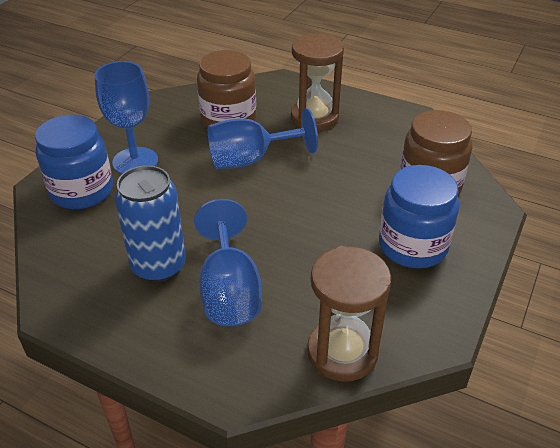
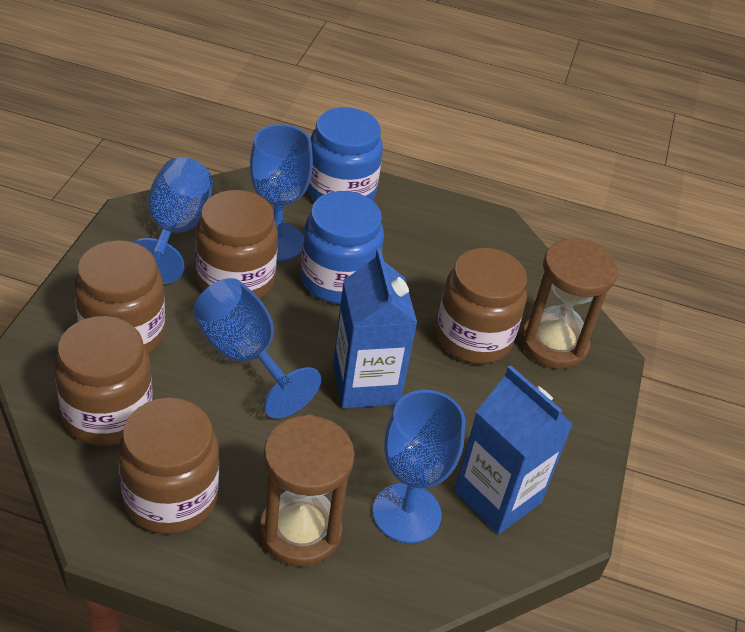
blue can: 1 -> 0
blue carton: 0 -> 2
blue goblet: 3 -> 4
brown jar: 2 -> 5

